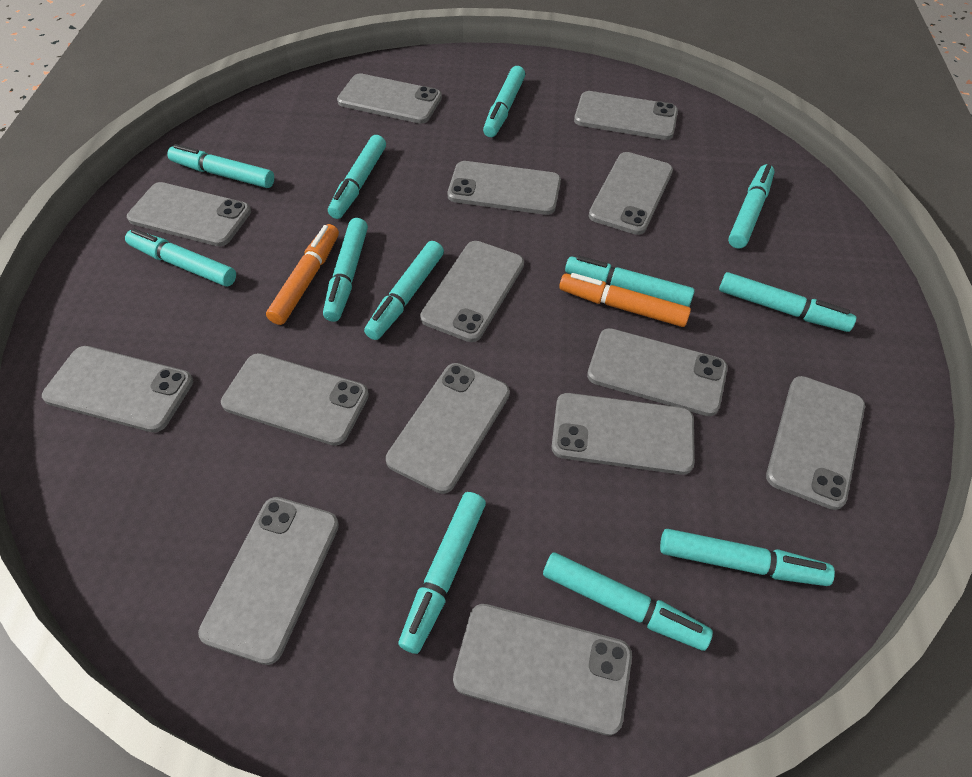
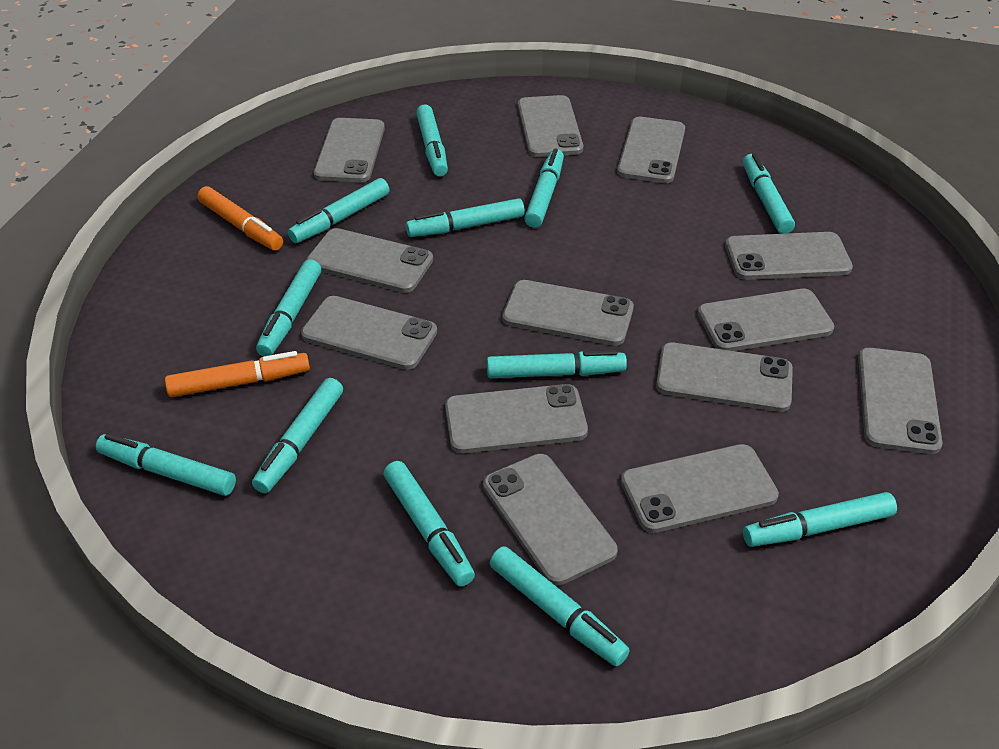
grey phone: 14 -> 13

